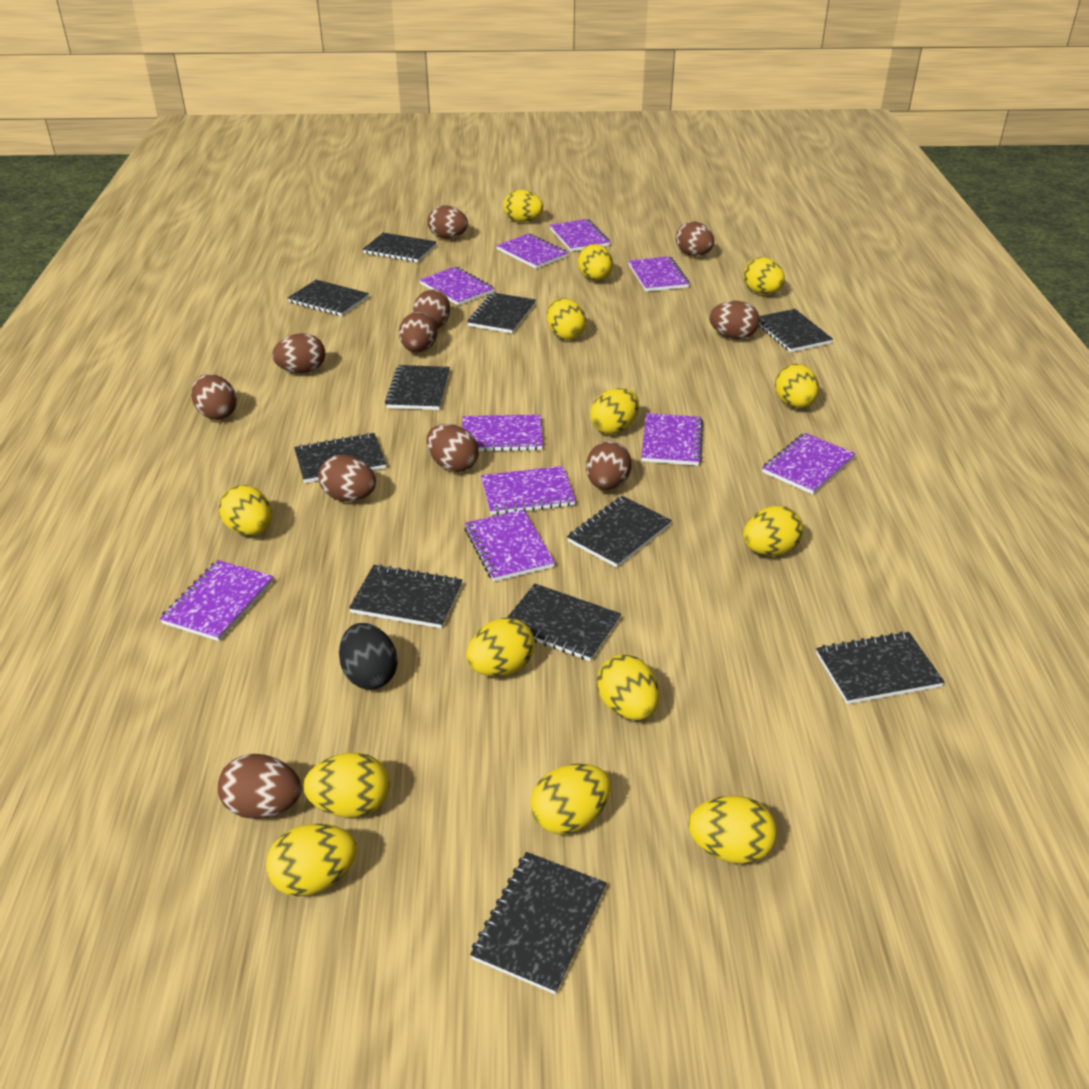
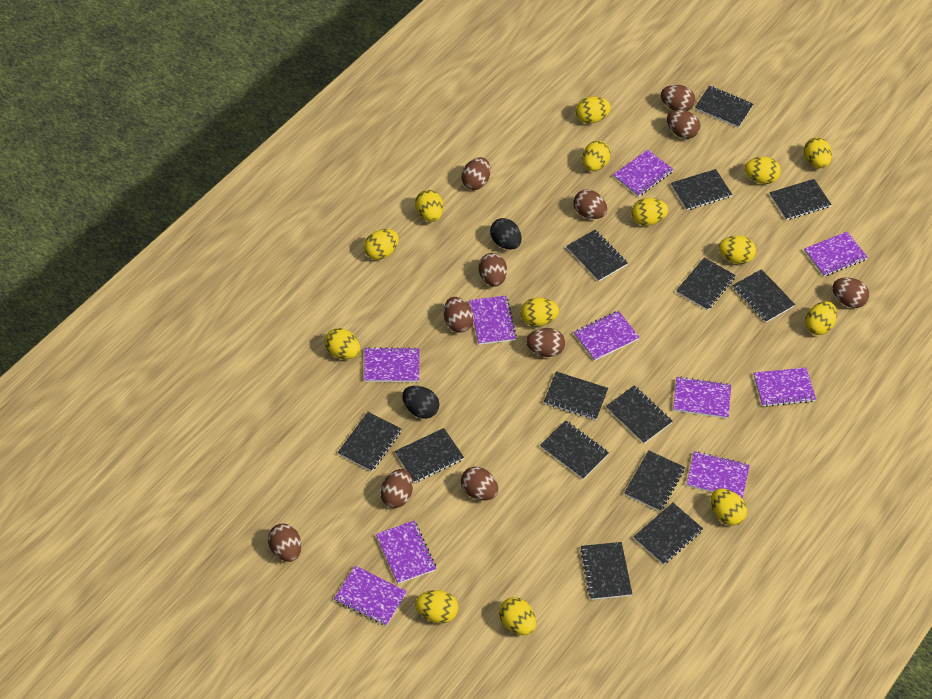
black egg: 1 -> 2
black notebook: 11 -> 14

